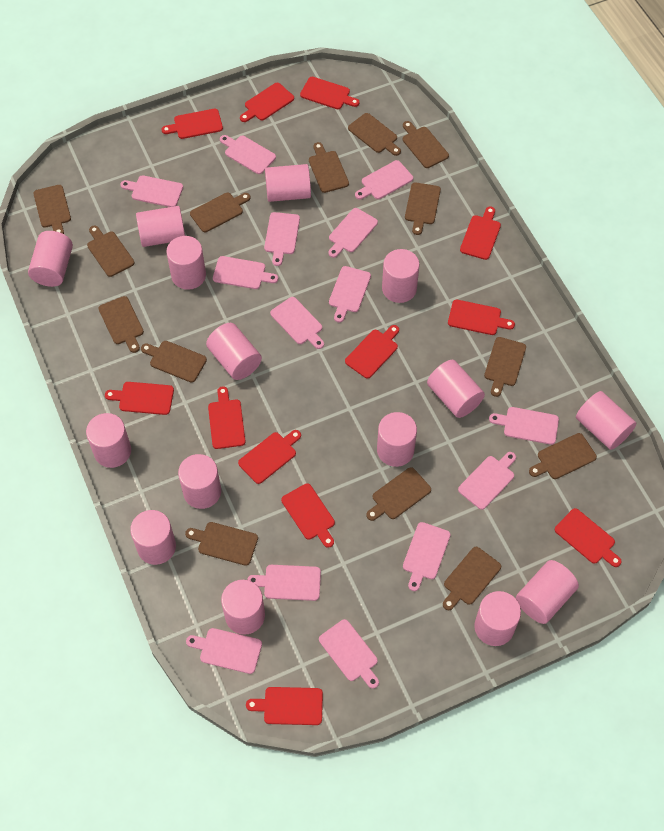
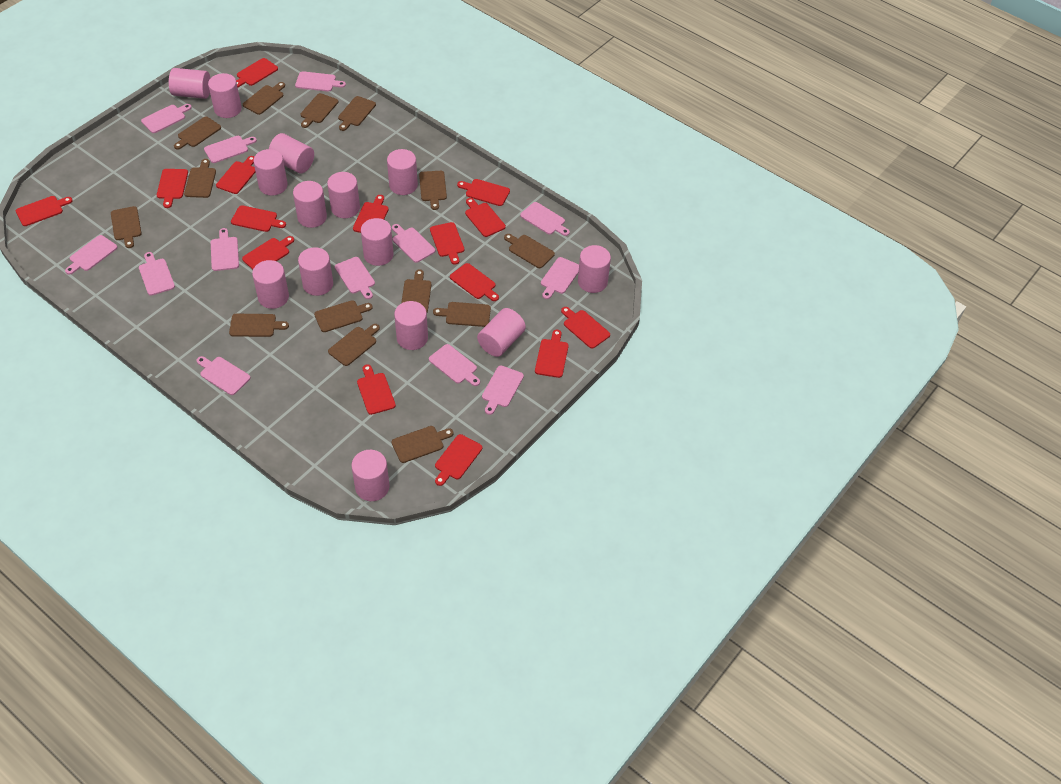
pink cutting board: 14 -> 13
pink cylinder: 15 -> 14
red cutting board: 12 -> 15

